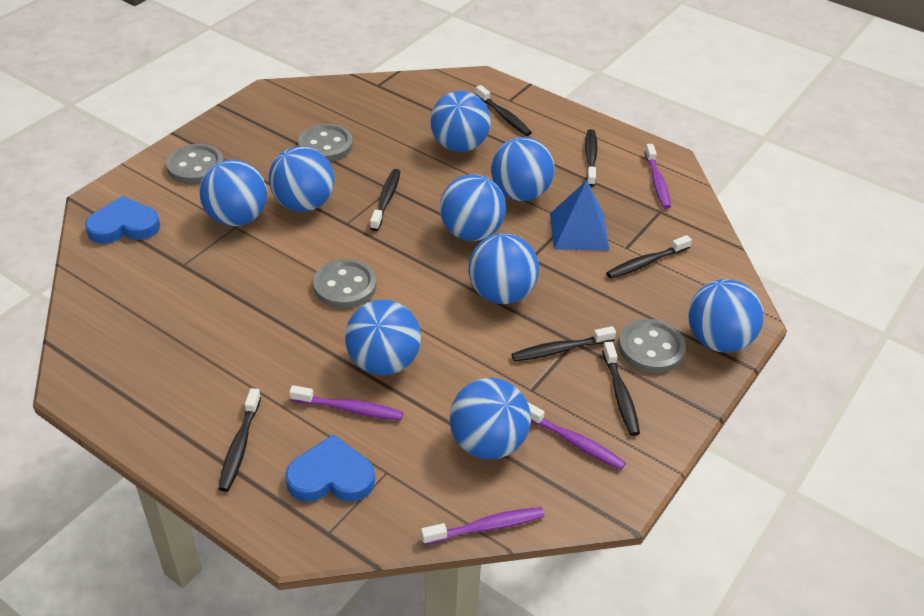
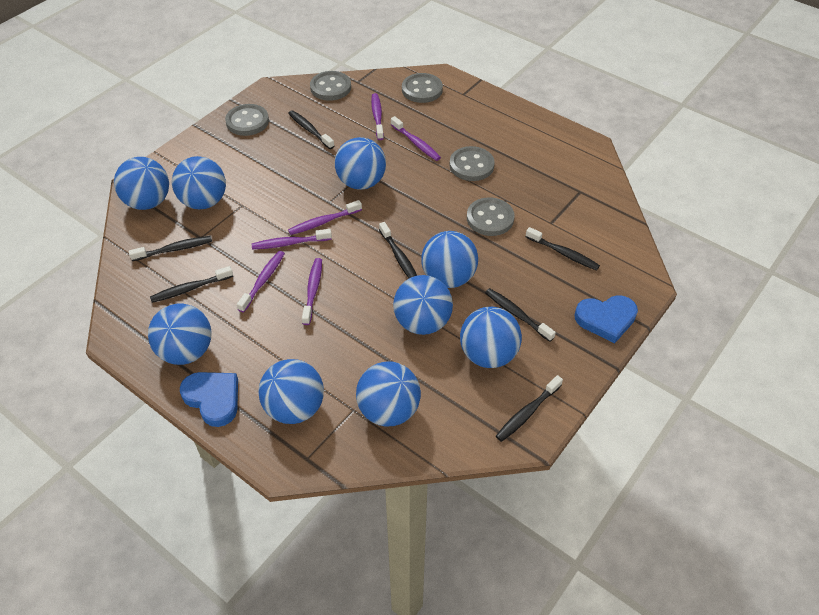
blue pyramid: 1 -> 0
grey button: 4 -> 5
purple toothbrush: 4 -> 6

